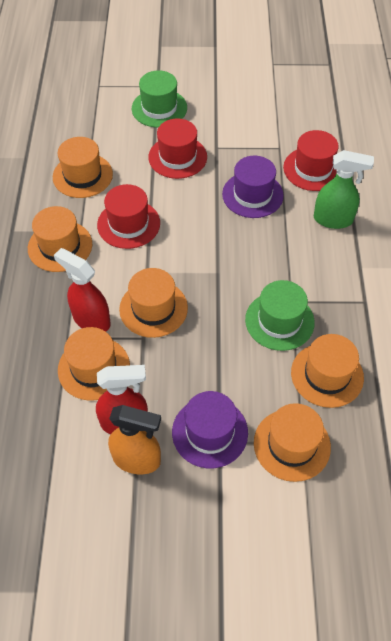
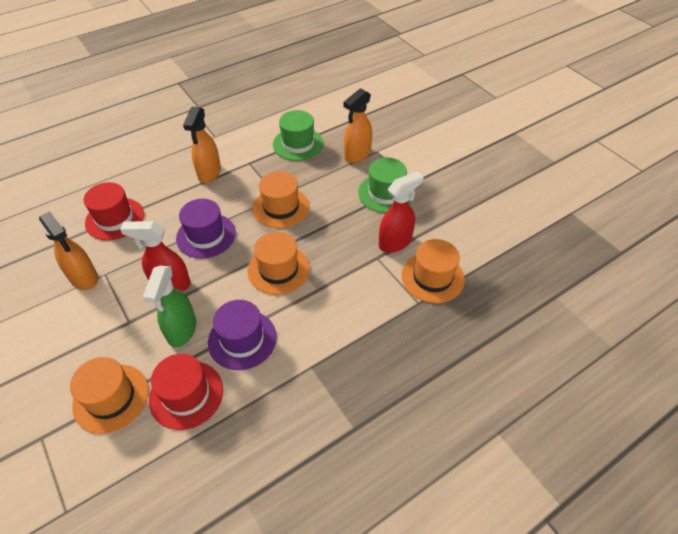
orange hat: 6 -> 4
orange spray bottle: 1 -> 3
red hat: 3 -> 2

